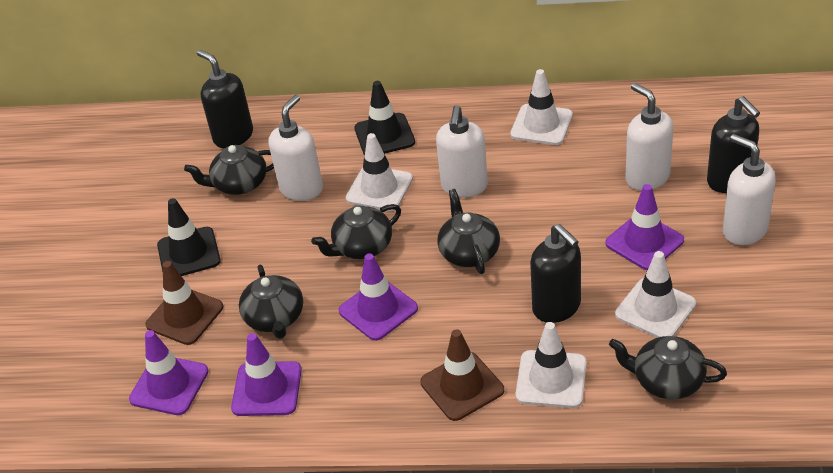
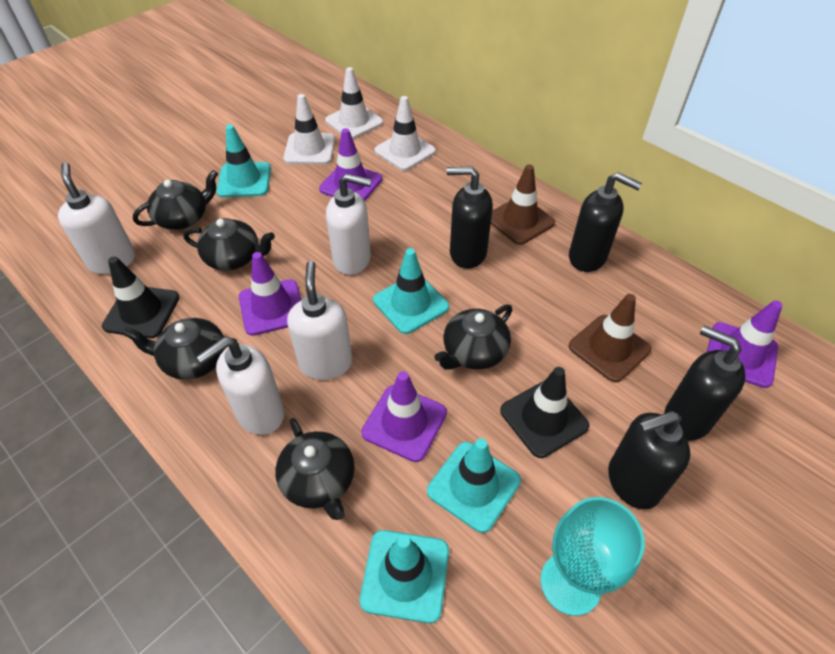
black soap dispenser: 3 -> 4
turquoise goblet: 0 -> 1
turquoise traffic cone: 0 -> 4
white traffic cone: 4 -> 3

